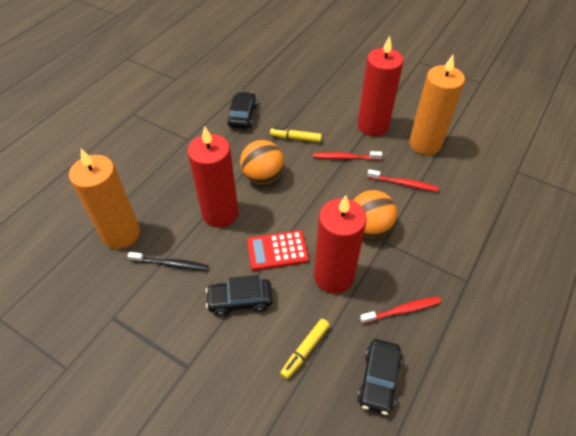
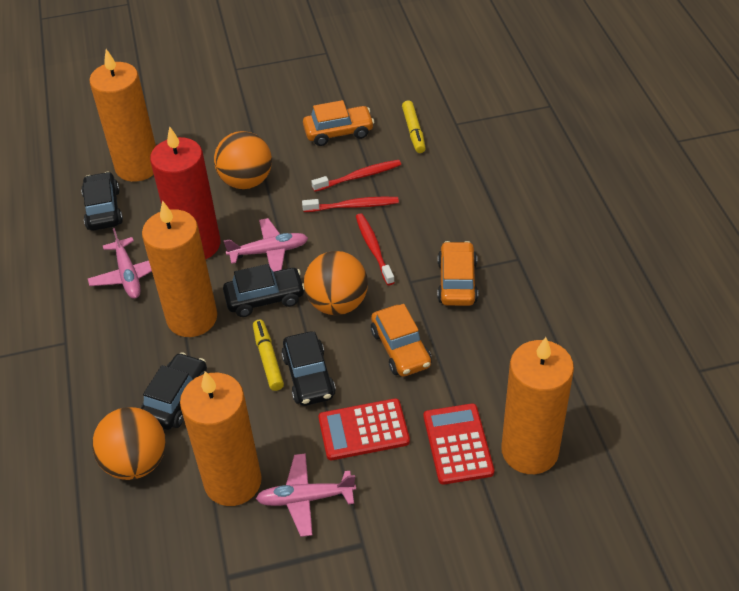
black car: 3 -> 4
black toothbrush: 1 -> 0
orange ball: 2 -> 3
orange candle: 2 -> 4
orange car: 0 -> 3
pink plane: 0 -> 3
red calculator: 1 -> 2
red candle: 3 -> 1

